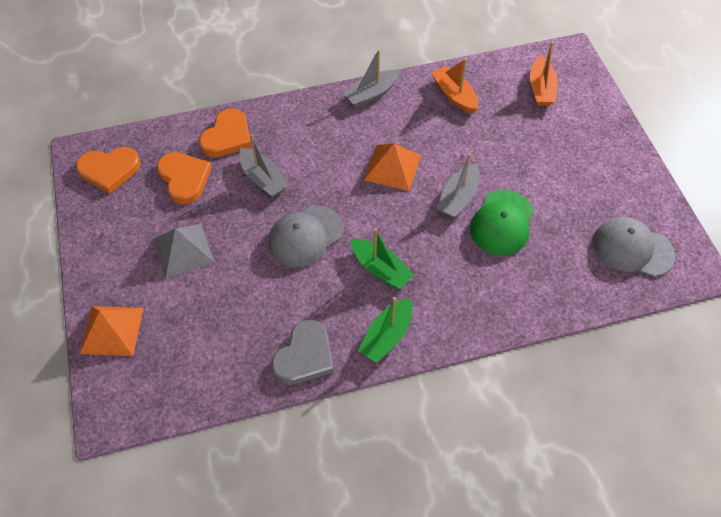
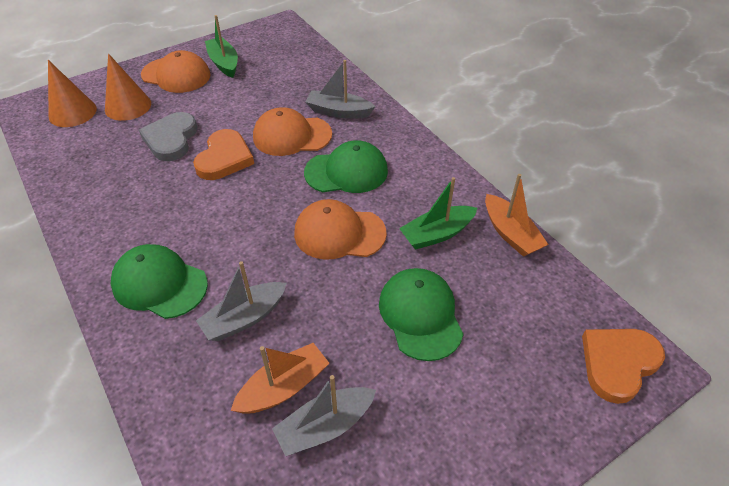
green cap: 1 -> 3
grey cap: 2 -> 0
grey pyramid: 1 -> 0
orange cap: 0 -> 3
orange cone: 0 -> 2
orange heart: 3 -> 2
orange pyramid: 2 -> 0

